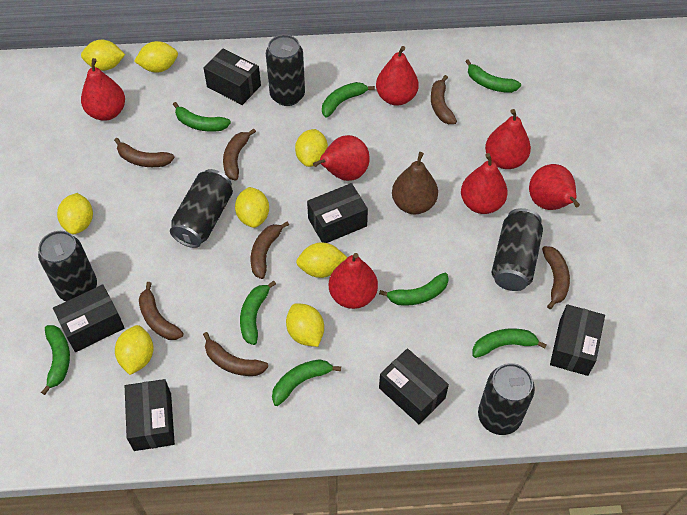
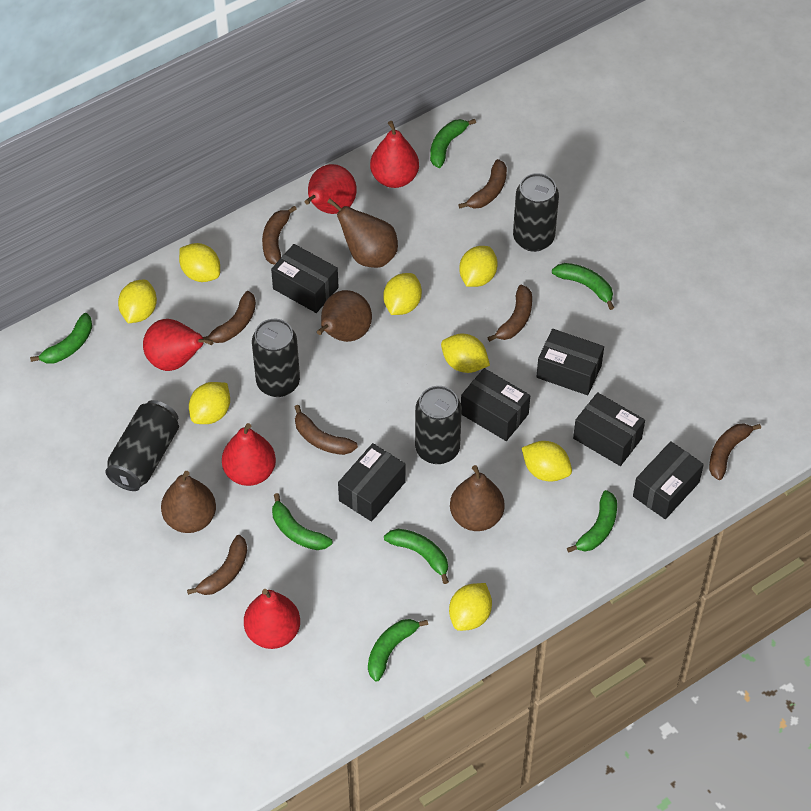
black can: 5 -> 4
brown pear: 1 -> 4
green banana: 8 -> 7
red pear: 7 -> 5

